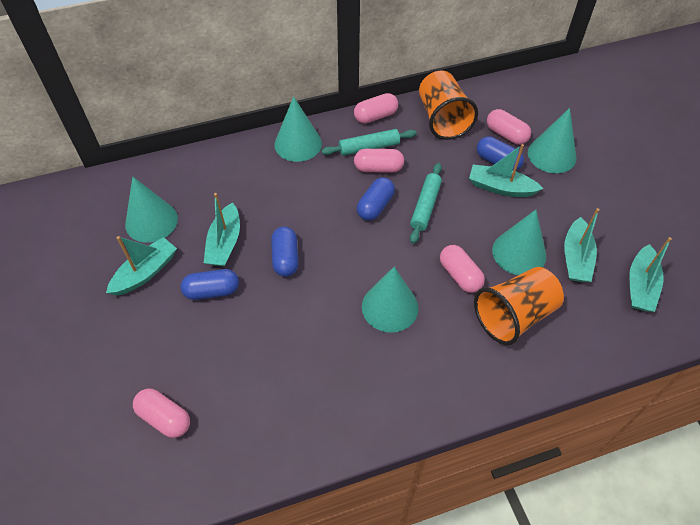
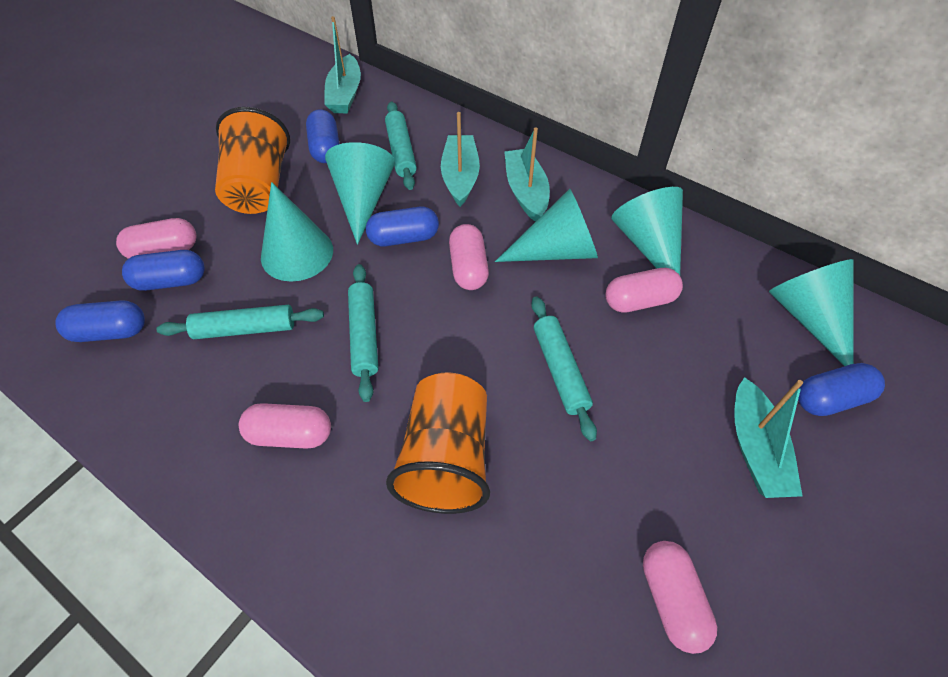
blue capsule: 4 -> 5
turquoise boat: 5 -> 4
turquoise rolling pin: 2 -> 4

